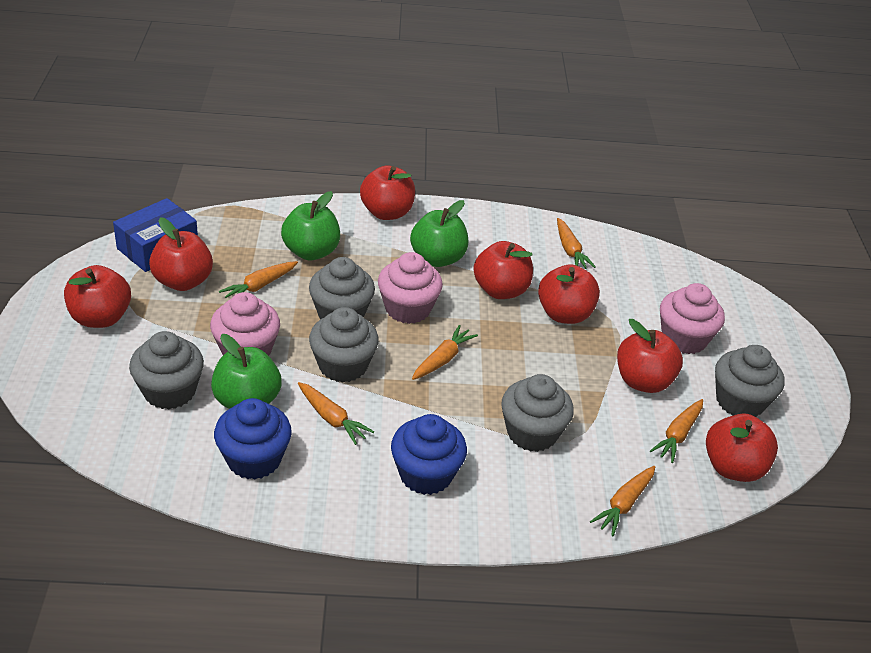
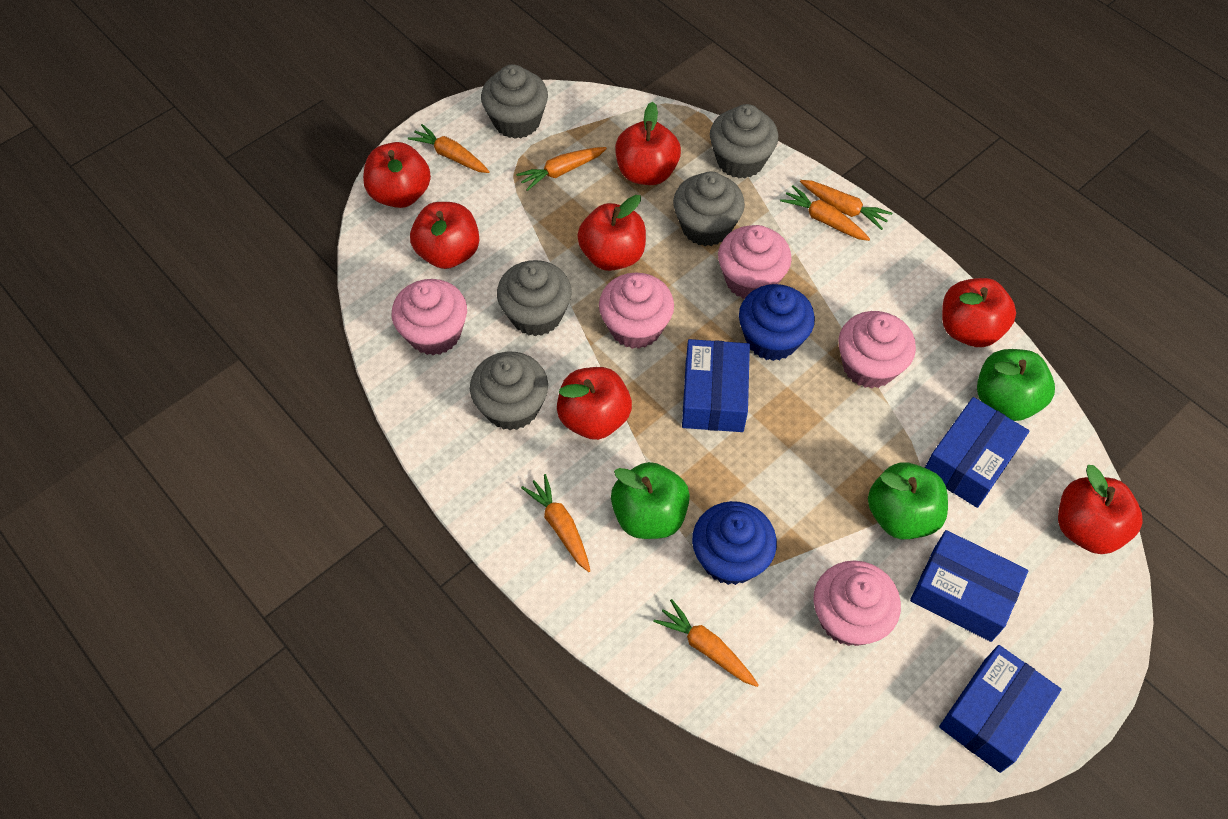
blue box: 1 -> 4
pink cupcake: 3 -> 5

